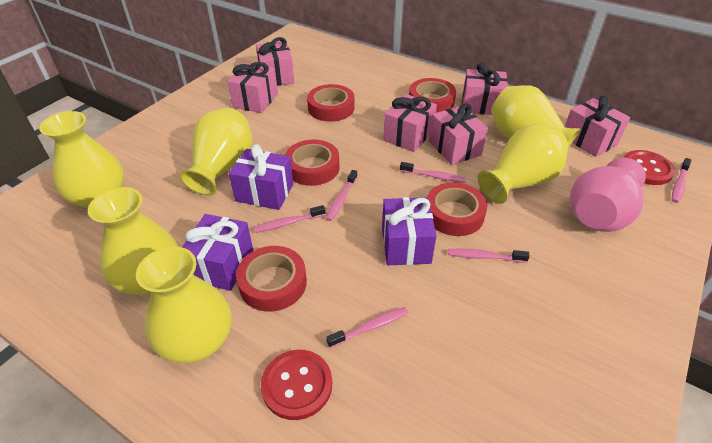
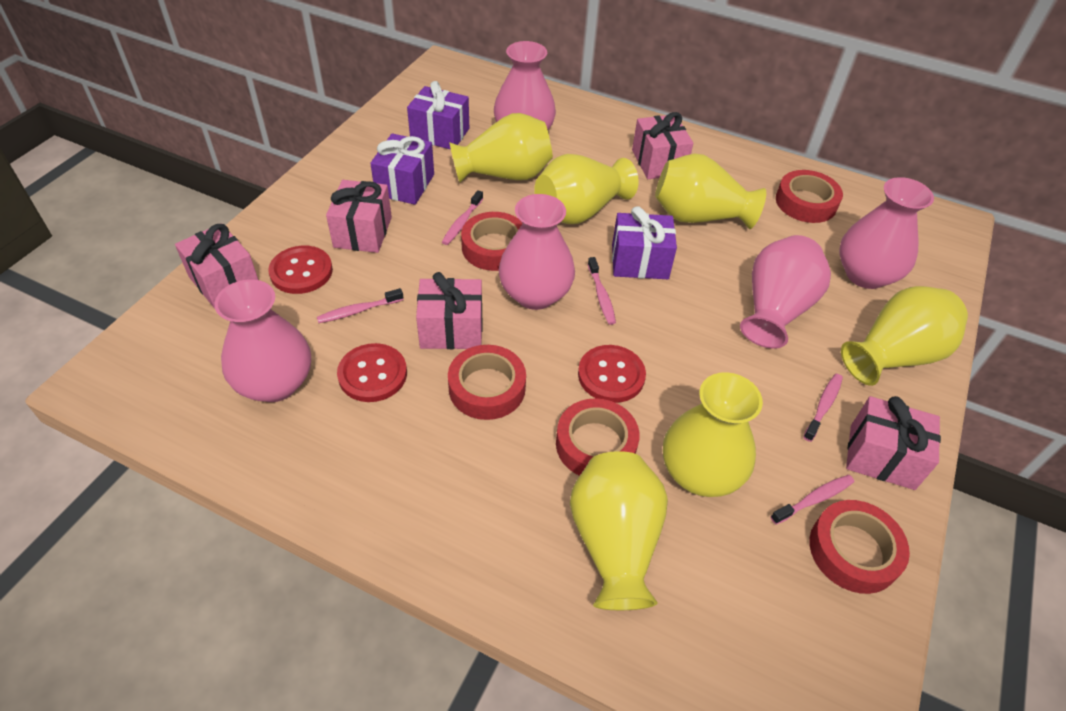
pink gift: 6 -> 5
pink toothbrush: 6 -> 5
pink vase: 1 -> 5
red button: 2 -> 3

